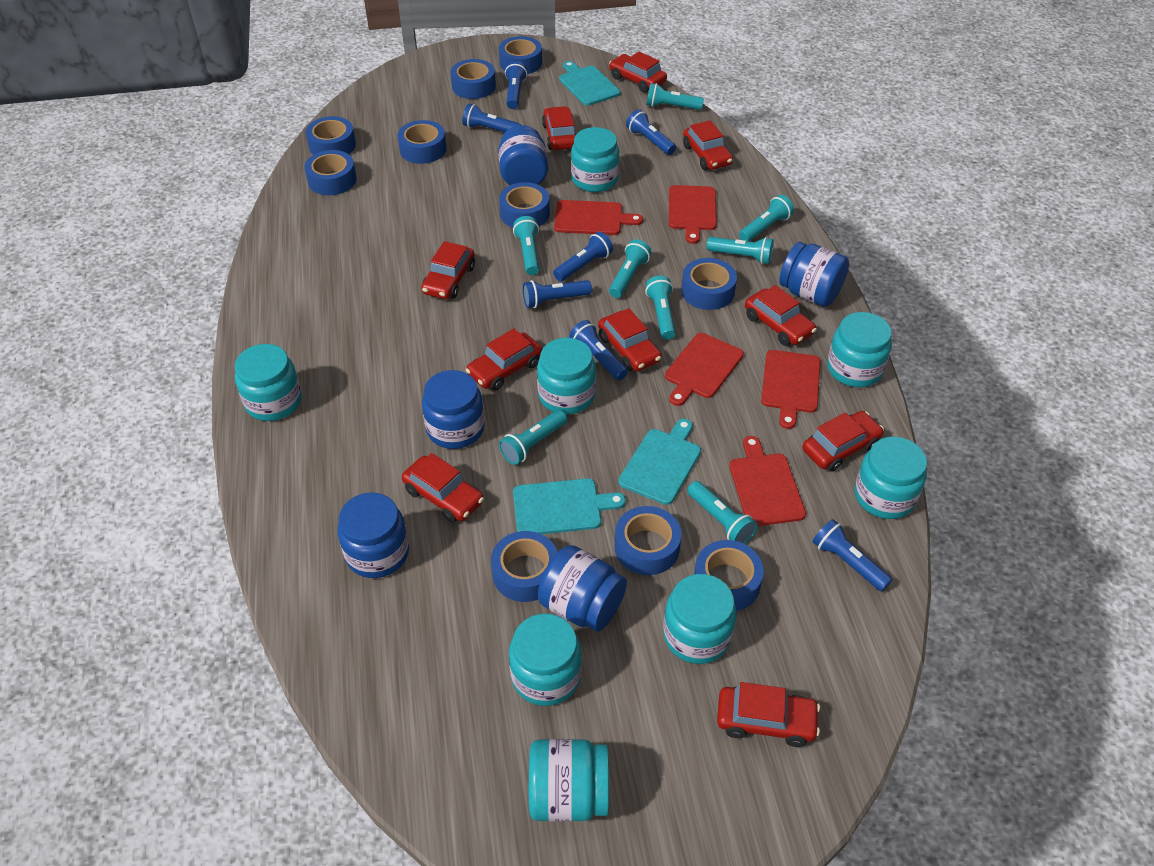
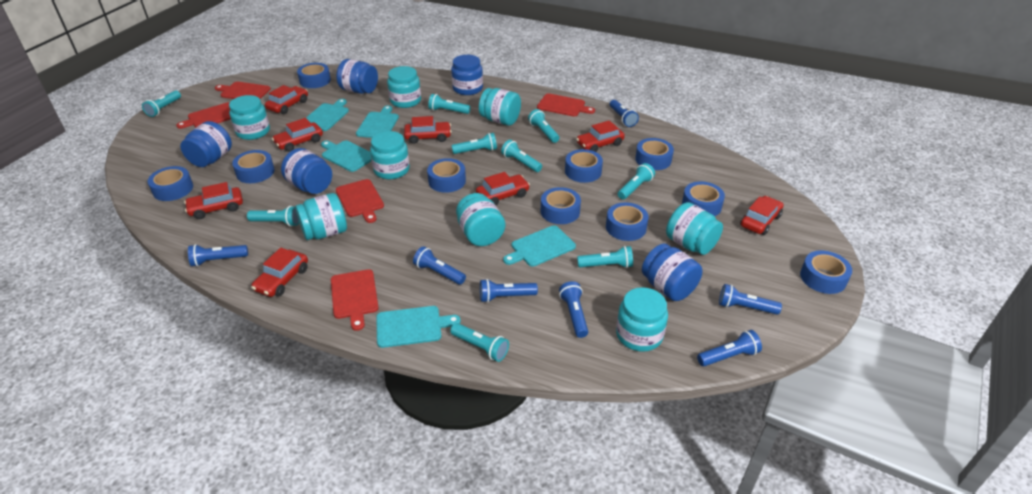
red car: 10 -> 8
turquoise cutting board: 3 -> 5
turquoise flashlight: 8 -> 9

